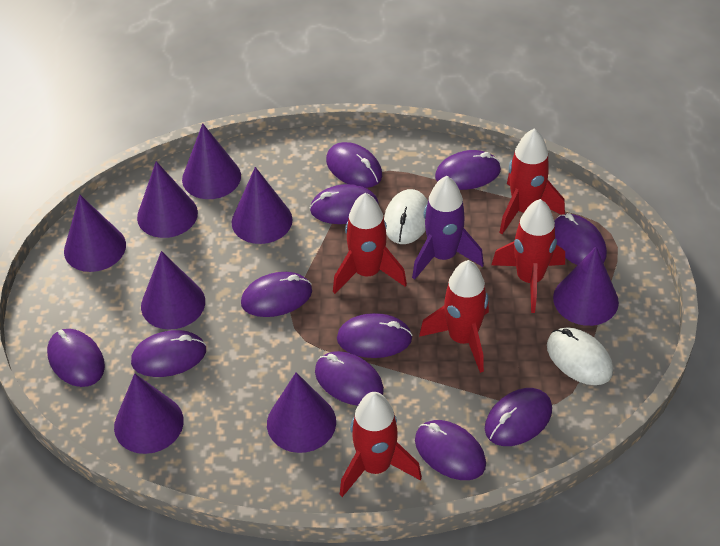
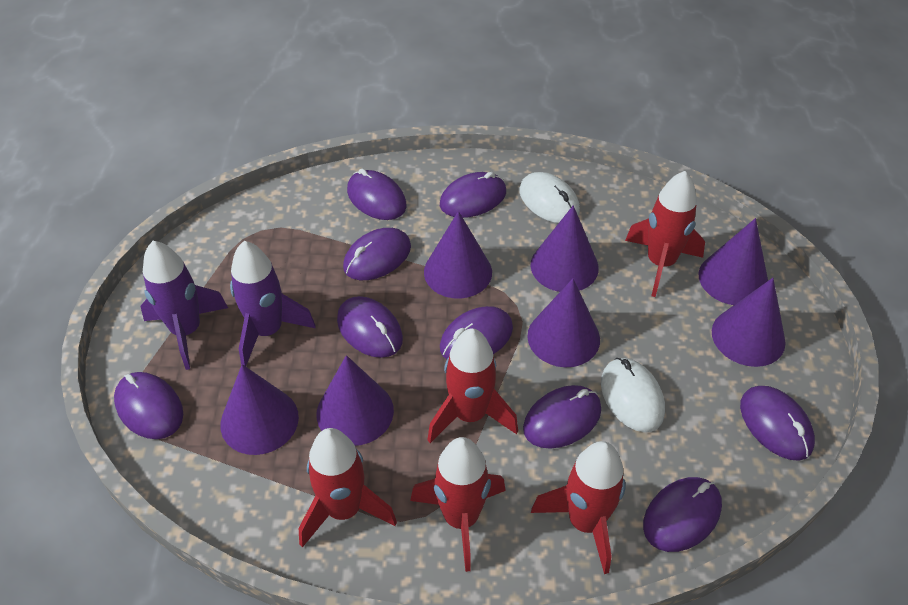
purple cone: 8 -> 7
purple mouse: 11 -> 9
purple rocket: 1 -> 2

